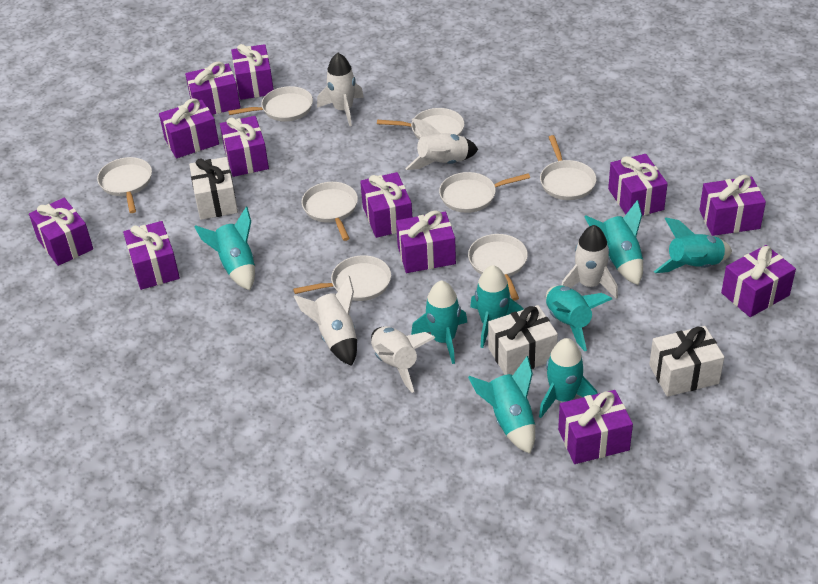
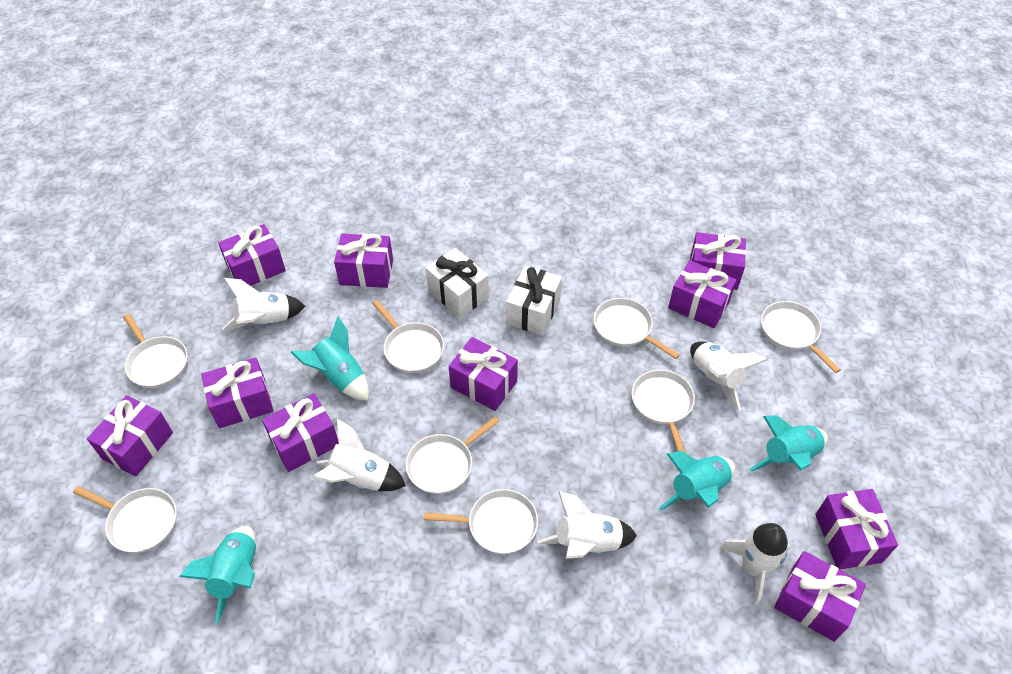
purple gift: 12 -> 10
turquoise rocket: 8 -> 4
white gift: 3 -> 2

